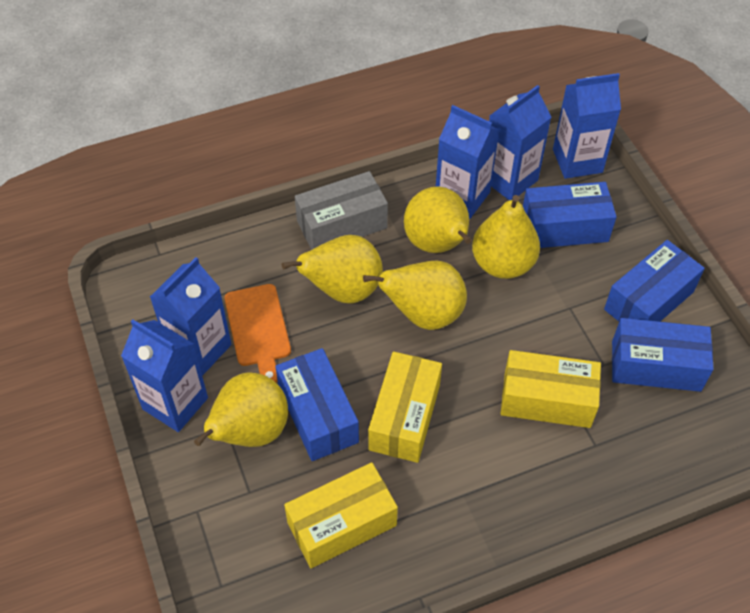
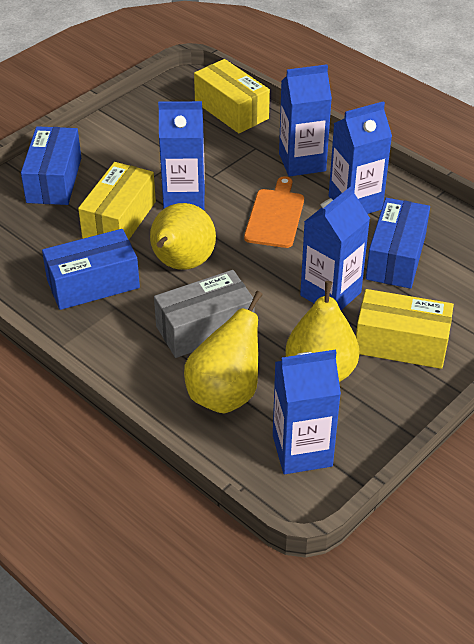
blue box: 4 -> 3
yellow pear: 5 -> 3

